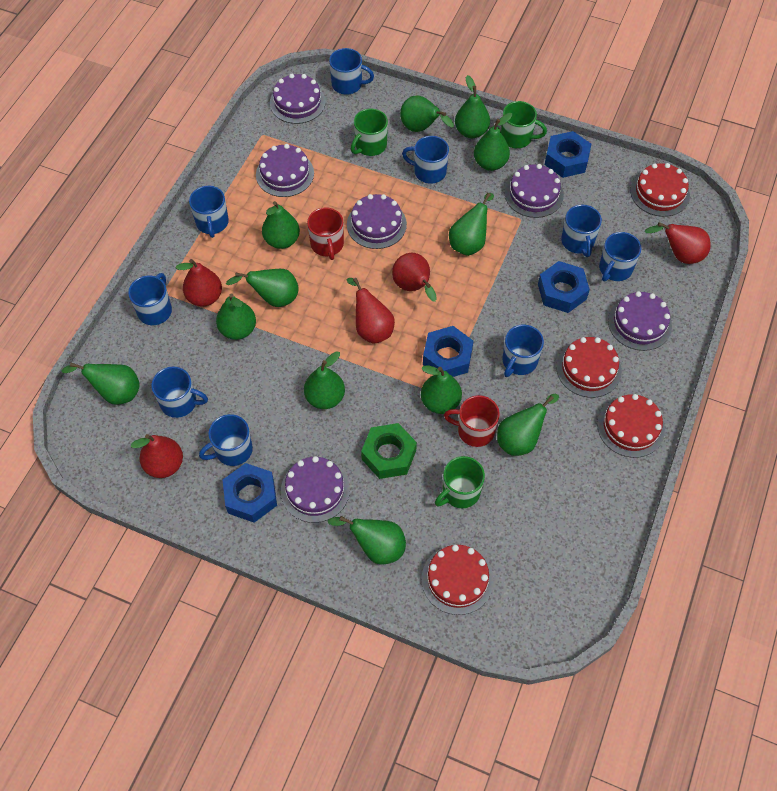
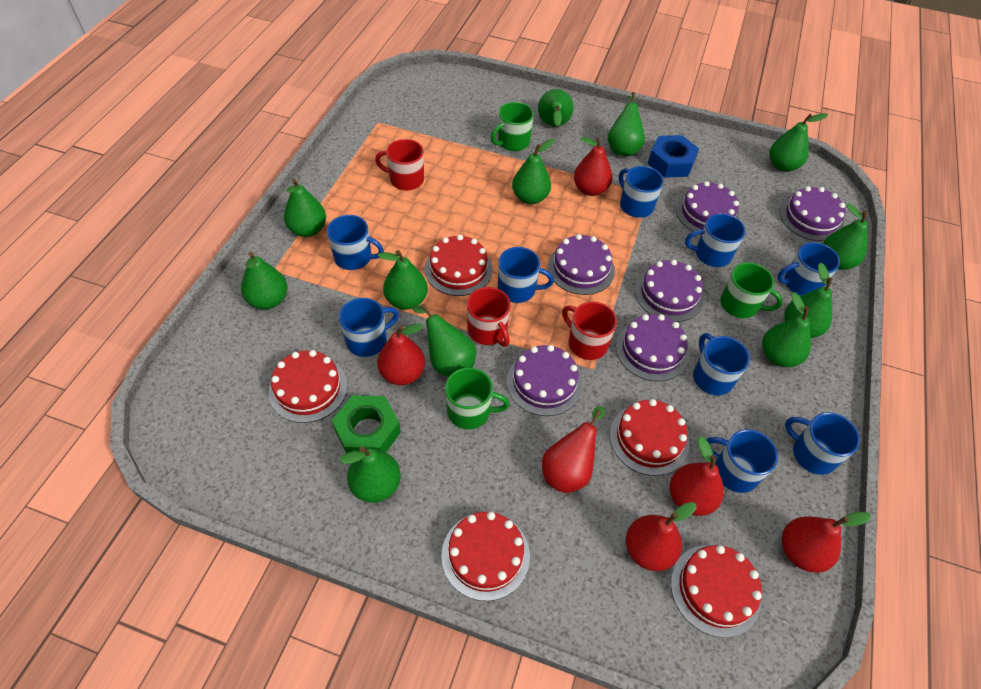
blue nut: 4 -> 1
red cake: 4 -> 5
red mug: 2 -> 3
red pear: 5 -> 6

